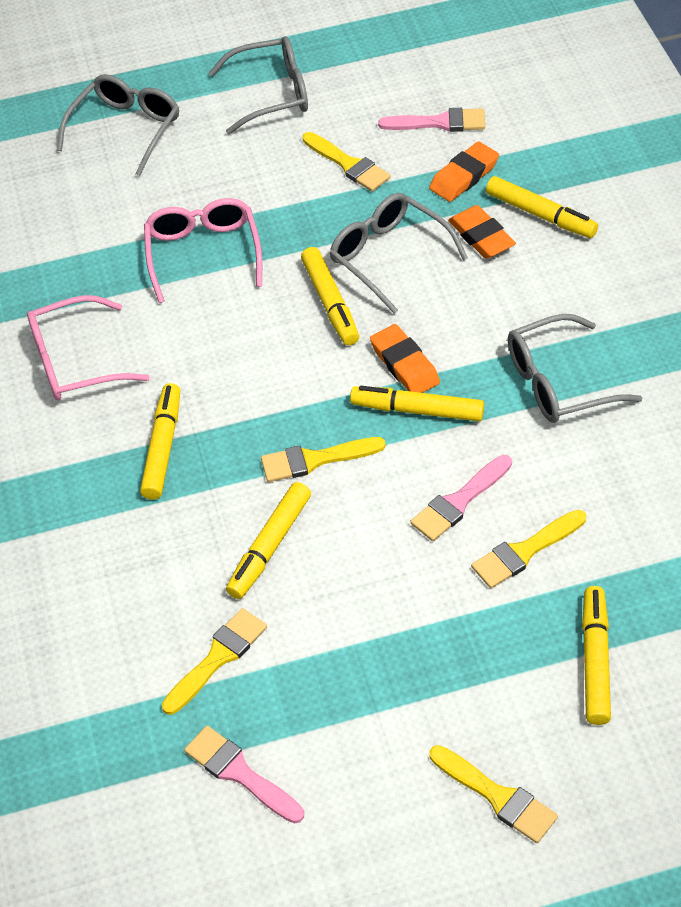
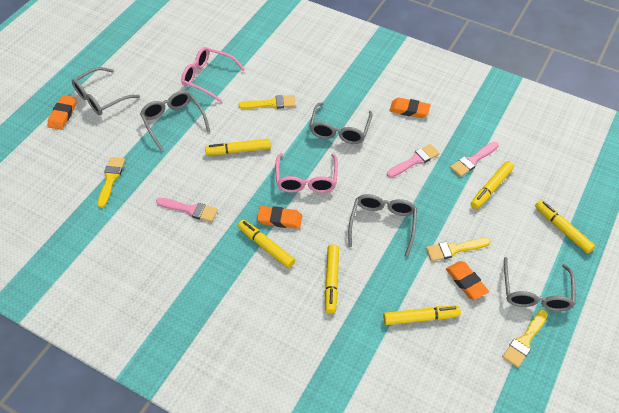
grey glasses: 4 -> 5
orange eraser: 3 -> 4
yellow brush: 5 -> 4

